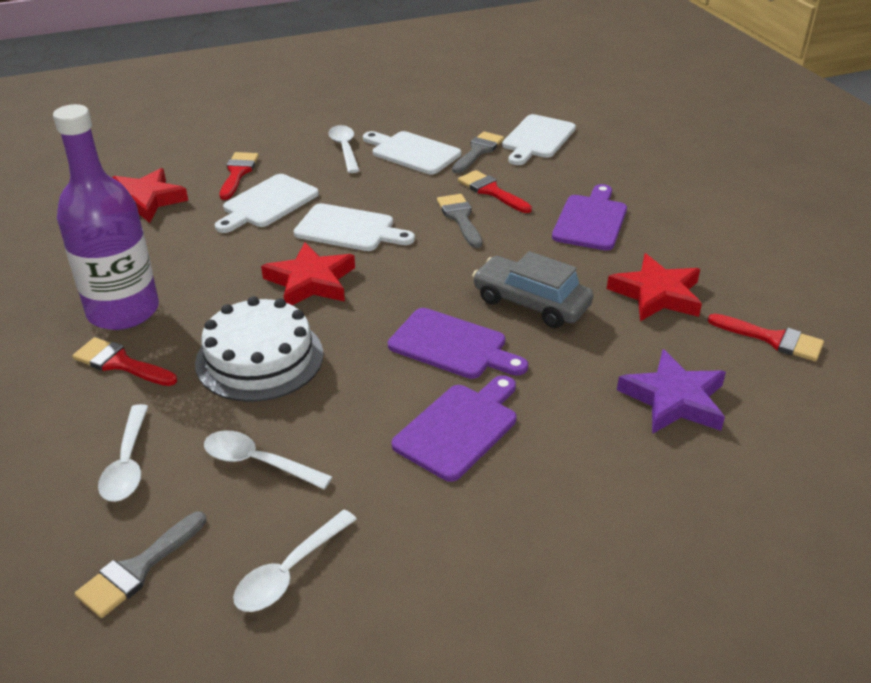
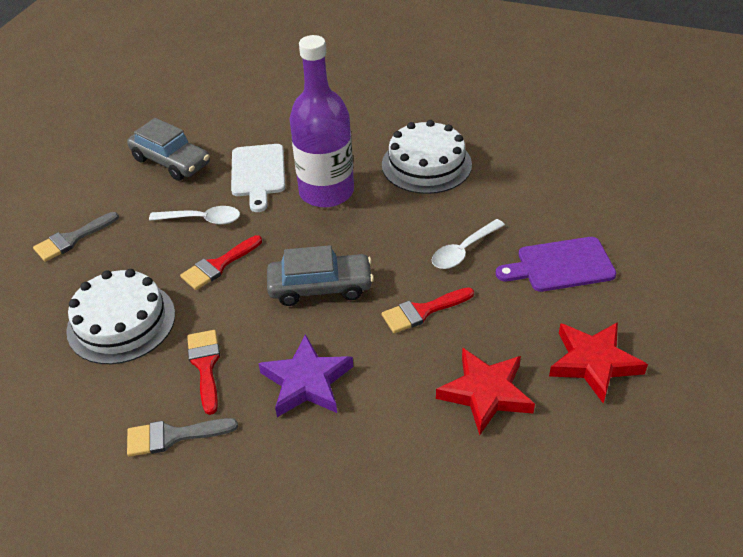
grey brush: 3 -> 2
grey car: 1 -> 2
purple cutting board: 3 -> 1
red brush: 4 -> 3
red star: 3 -> 2
white cake: 1 -> 2
white cutting board: 4 -> 1
white spoon: 4 -> 2

